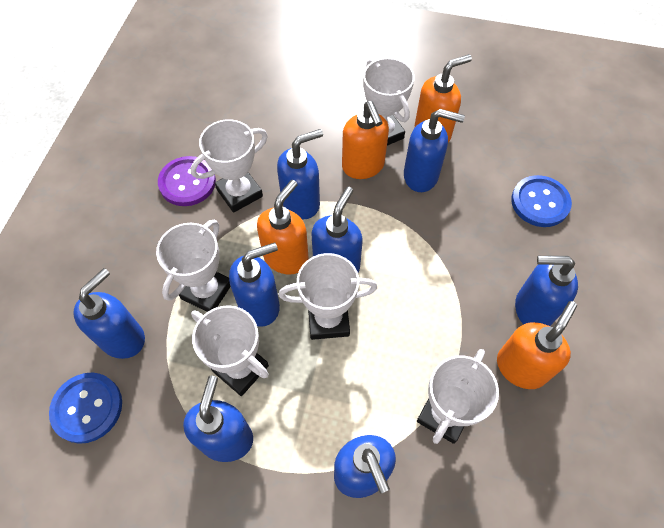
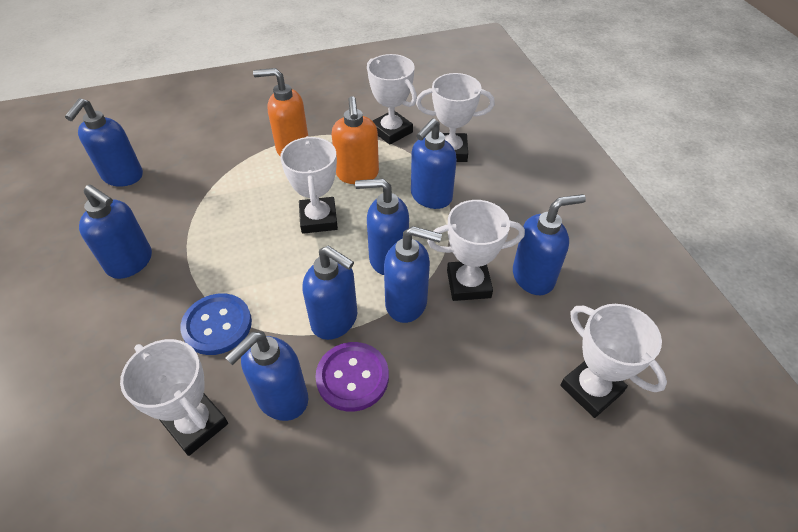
blue button: 2 -> 1
orange soap dispenser: 4 -> 2

